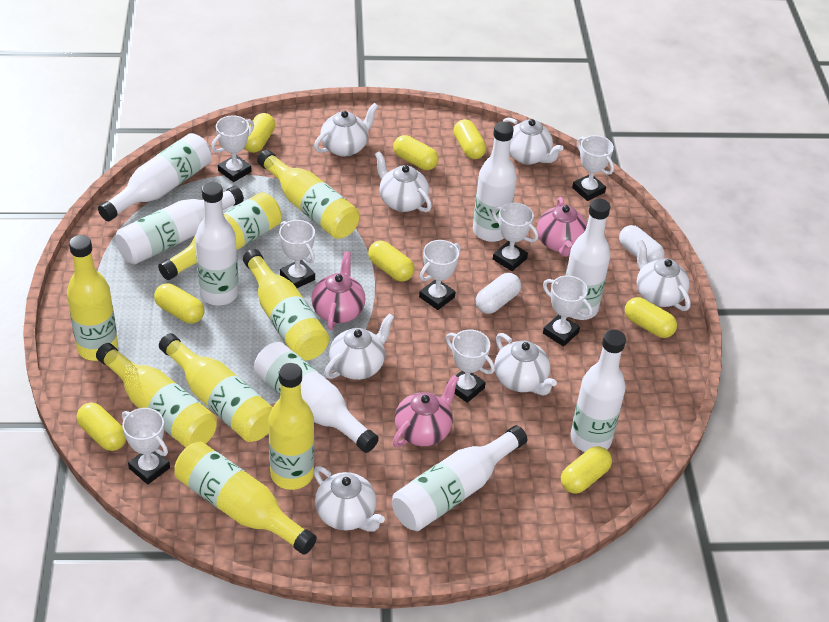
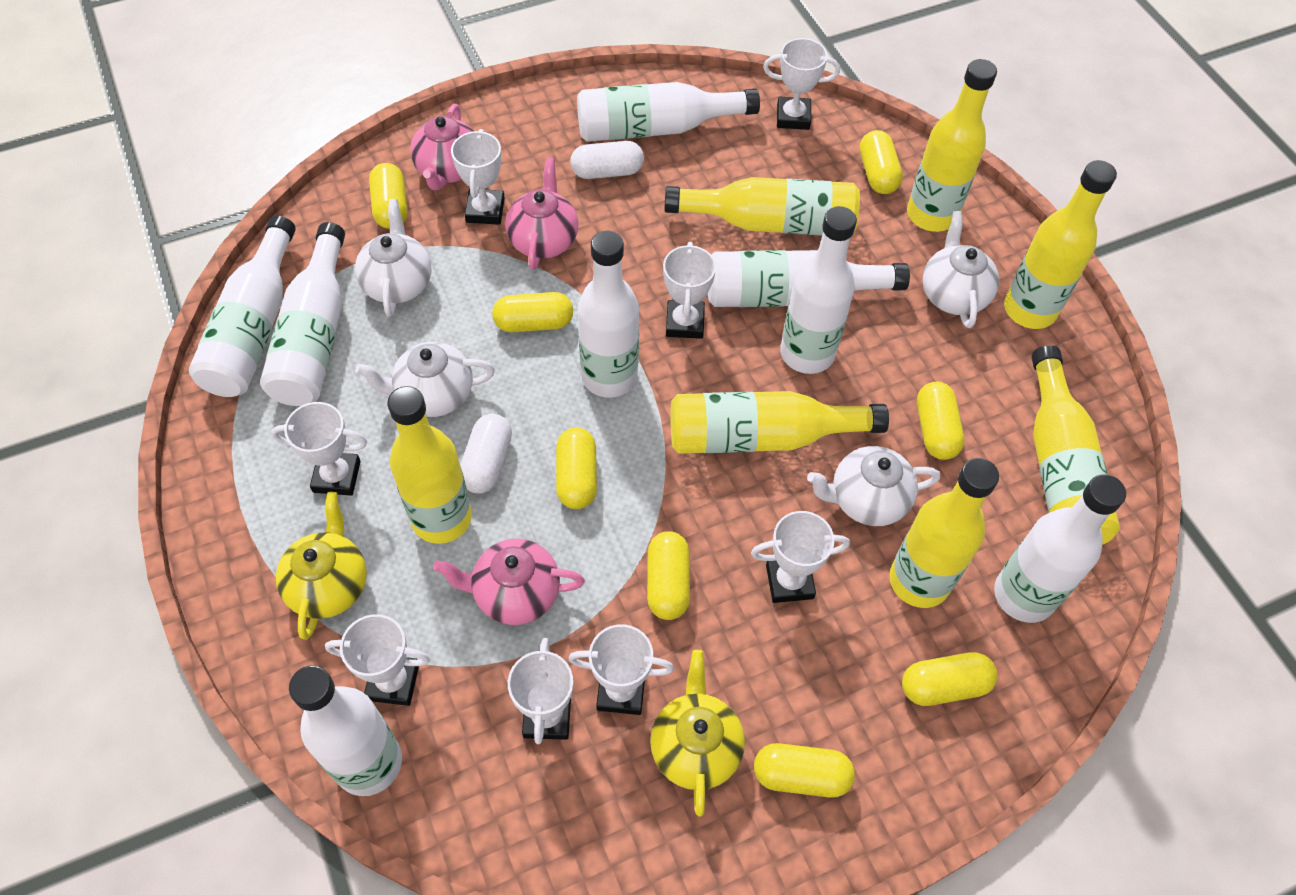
white teapot: 7 -> 4
yellow bottle: 8 -> 7
yellow teapot: 0 -> 2

